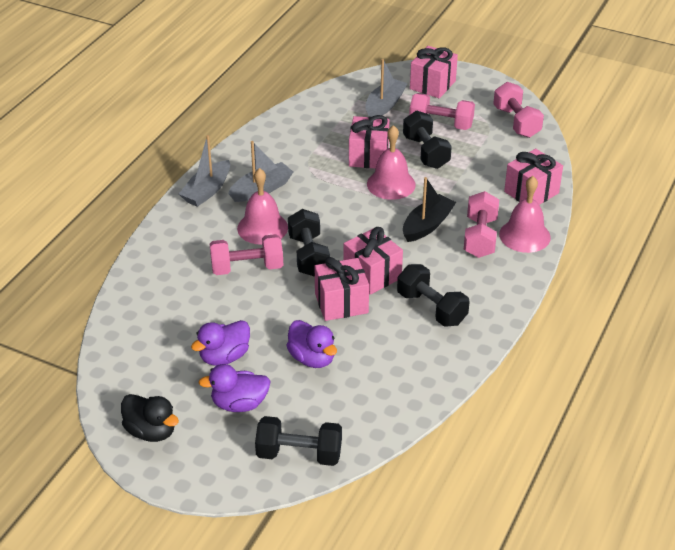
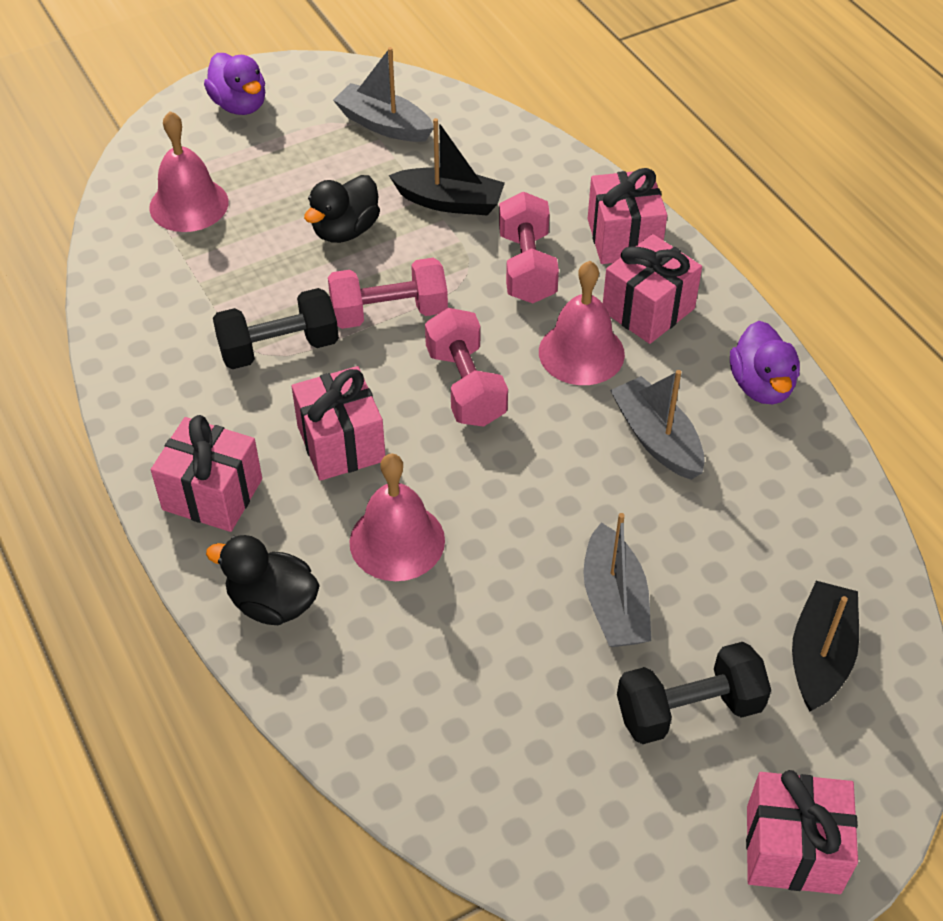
black boat: 1 -> 2
black duck: 1 -> 2
black dumbbell: 4 -> 2
pink dumbbell: 4 -> 3
purple duck: 3 -> 2

